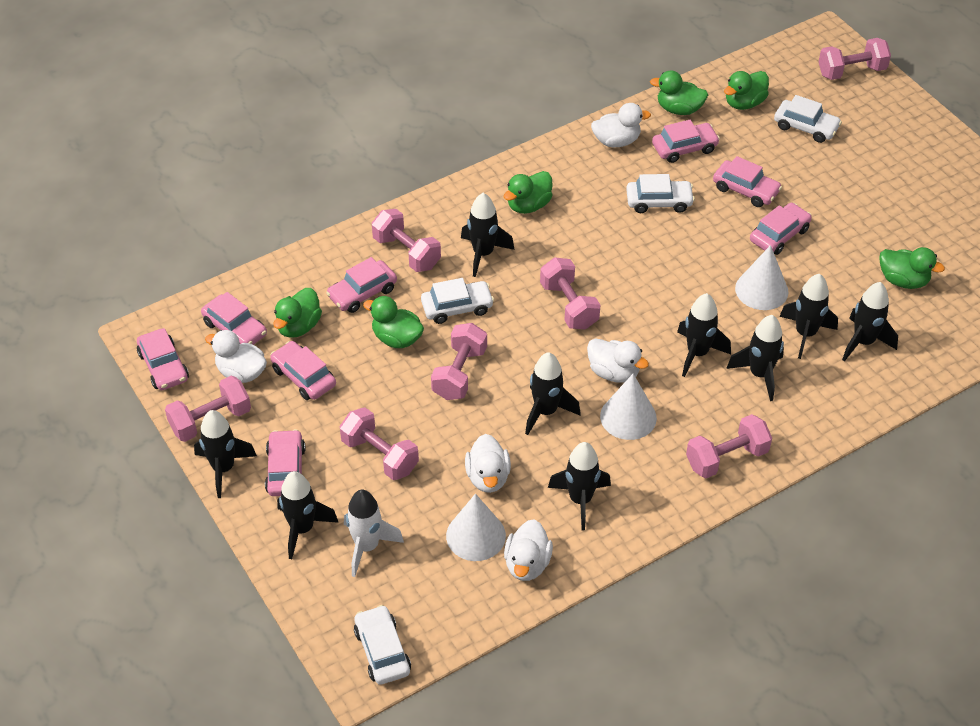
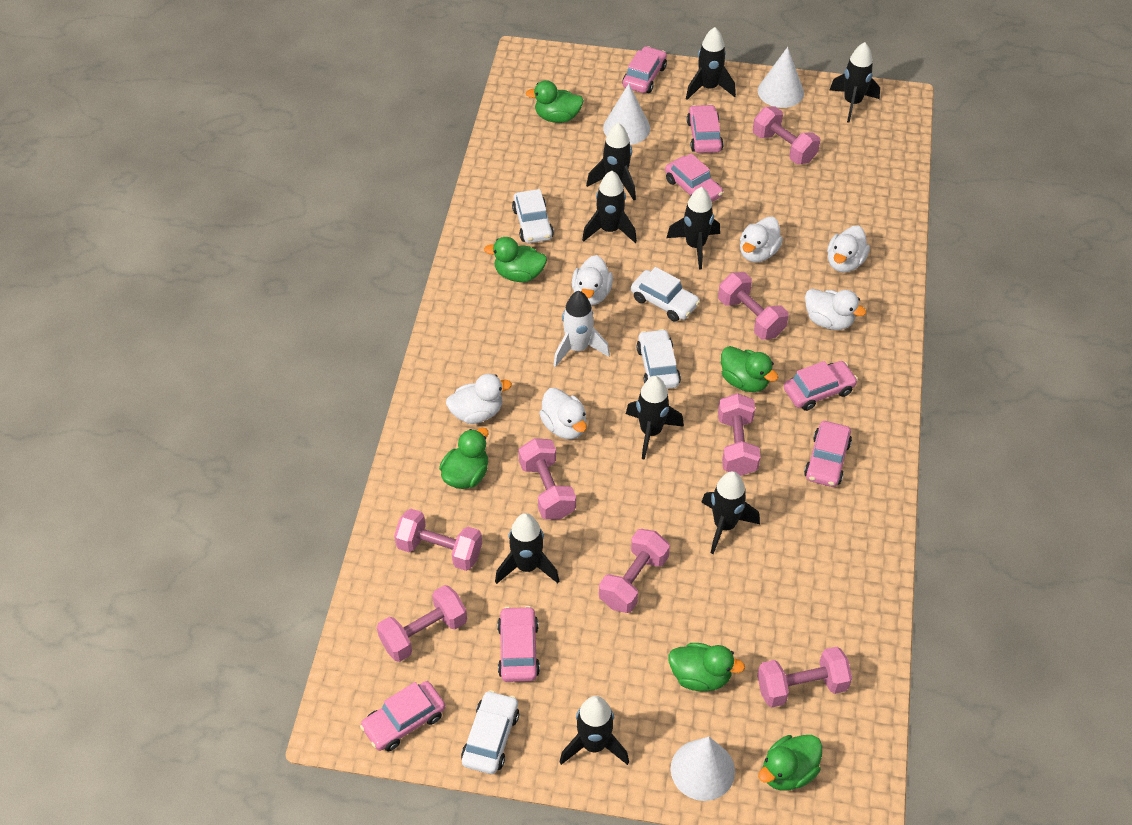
pink car: 8 -> 7
pink dumbbell: 7 -> 8
white duck: 5 -> 6

